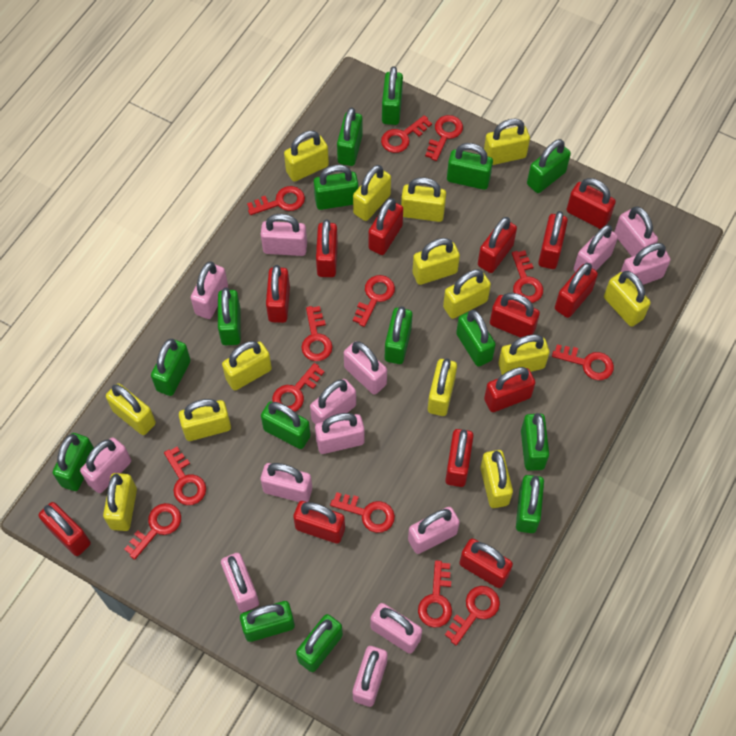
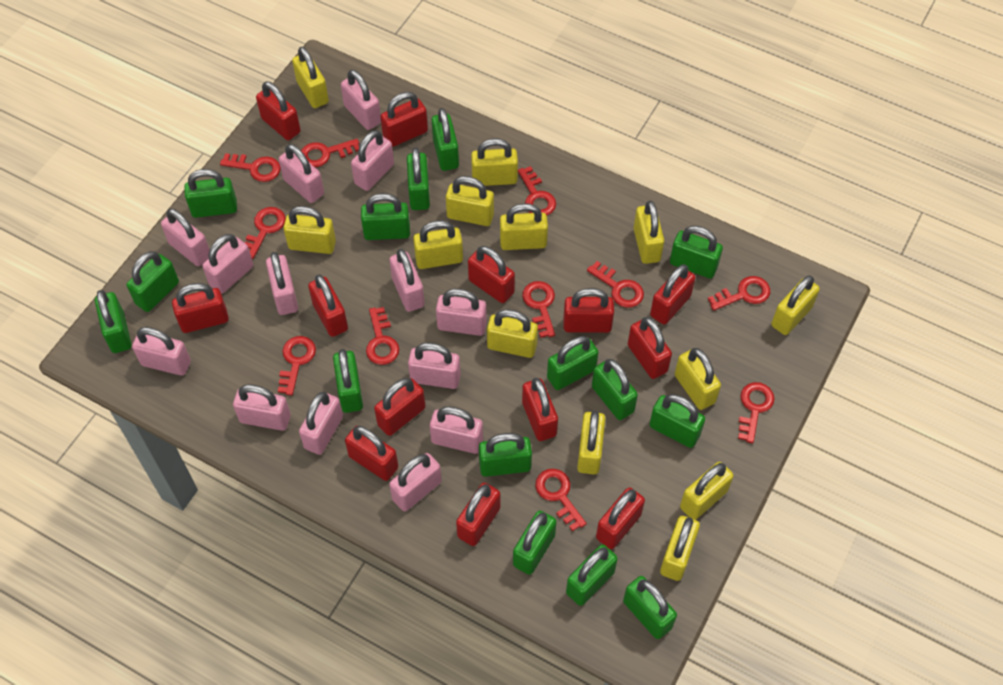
red key: 13 -> 11
yellow padlock: 14 -> 13

